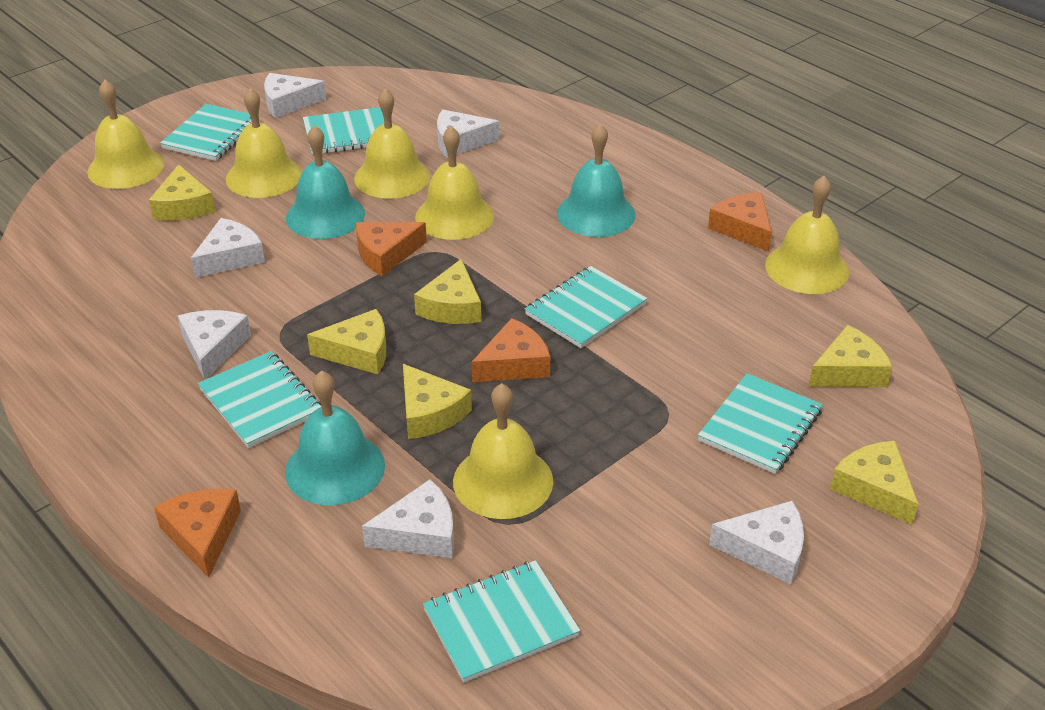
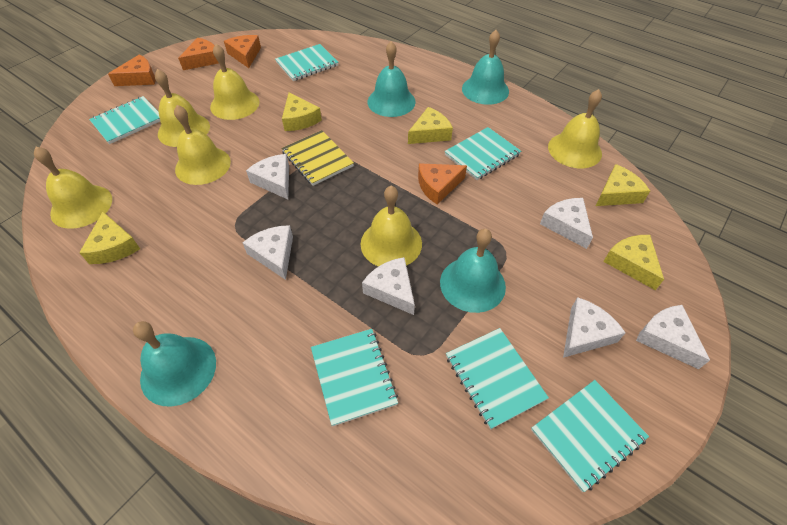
turquoise bell: 3 -> 4
yellow cheese: 6 -> 5
yellow notebook: 0 -> 1

